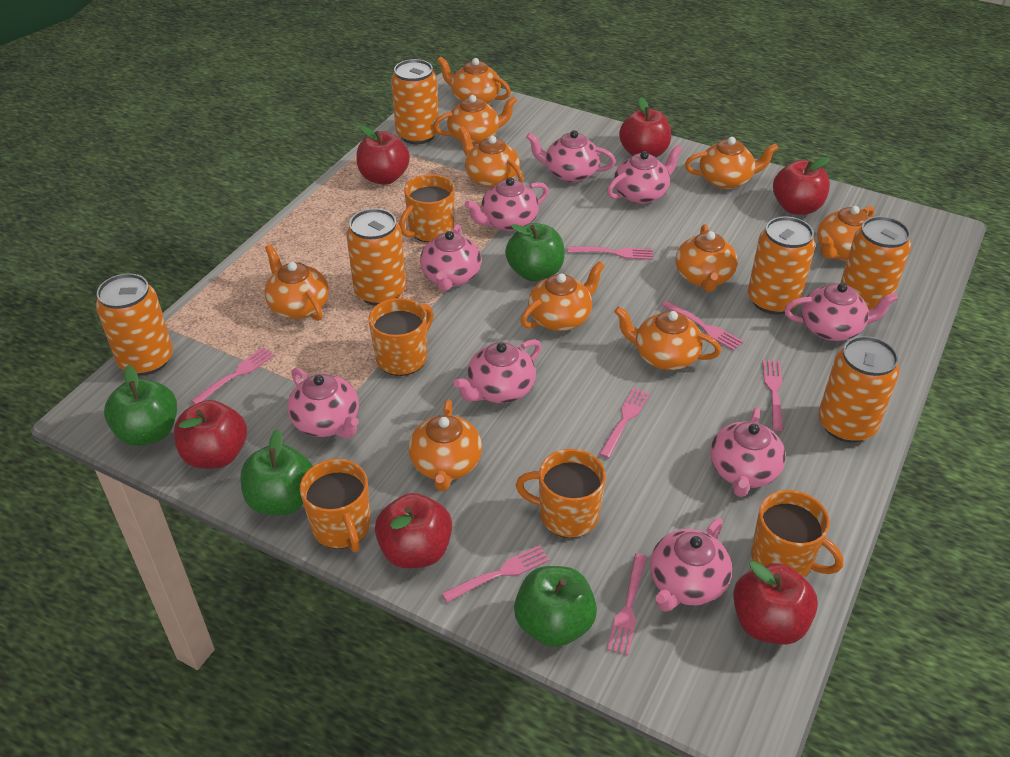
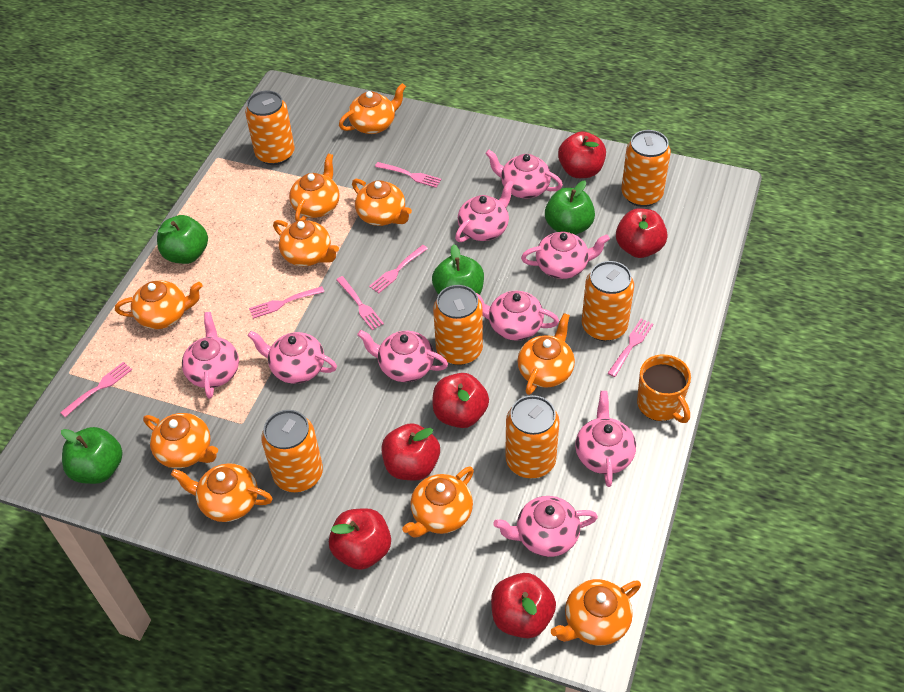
orange mug: 5 -> 1
pink fork: 7 -> 6

